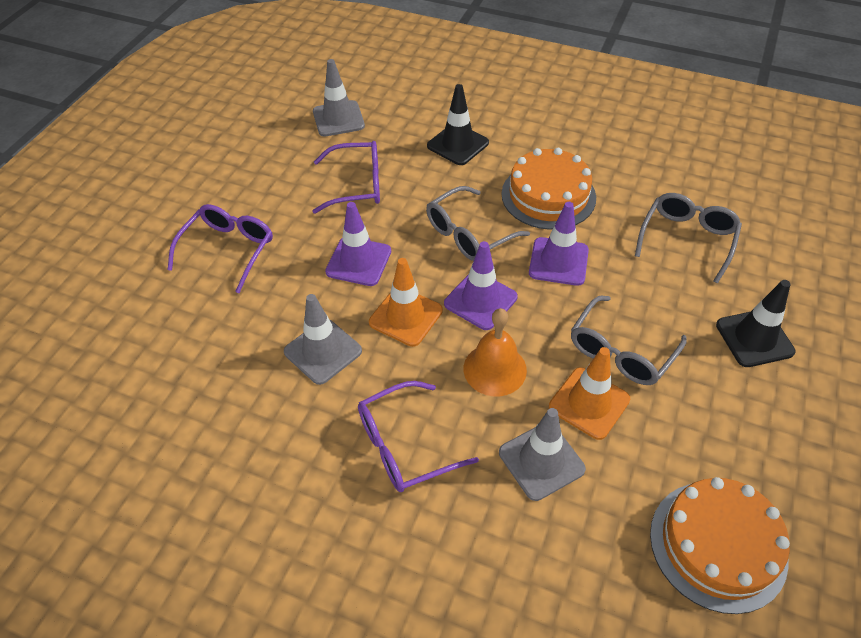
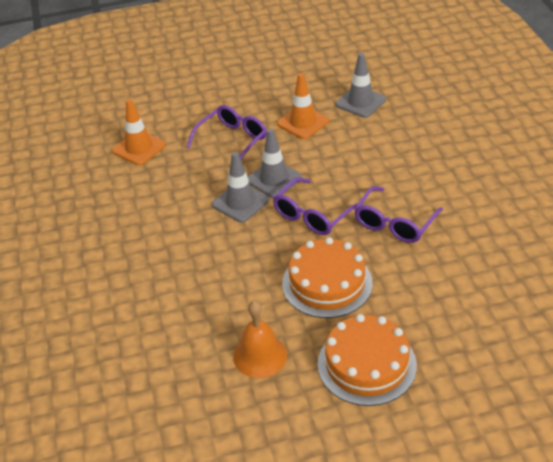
black traffic cone: 2 -> 0
grey glasses: 3 -> 0
purple traffic cone: 3 -> 0

